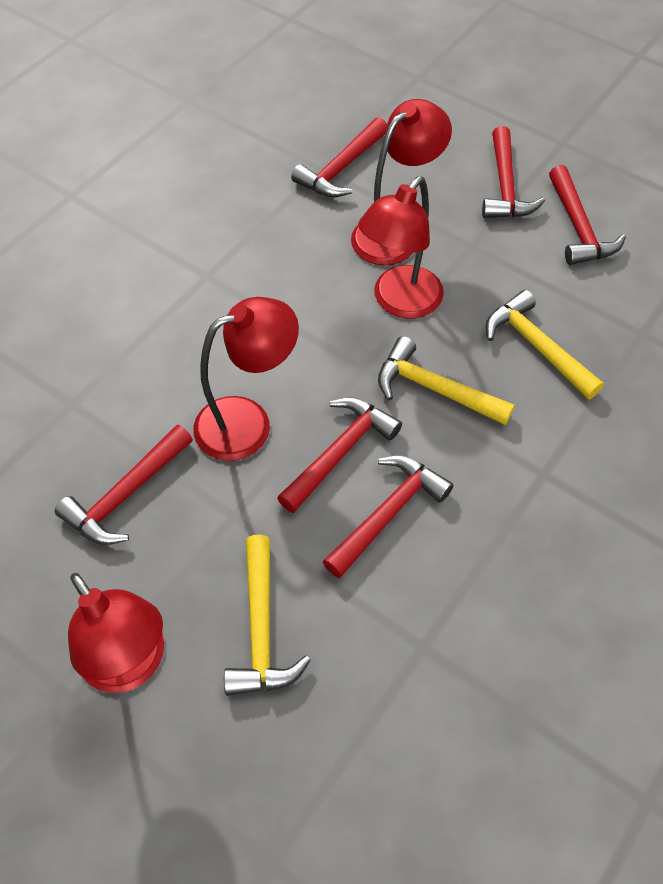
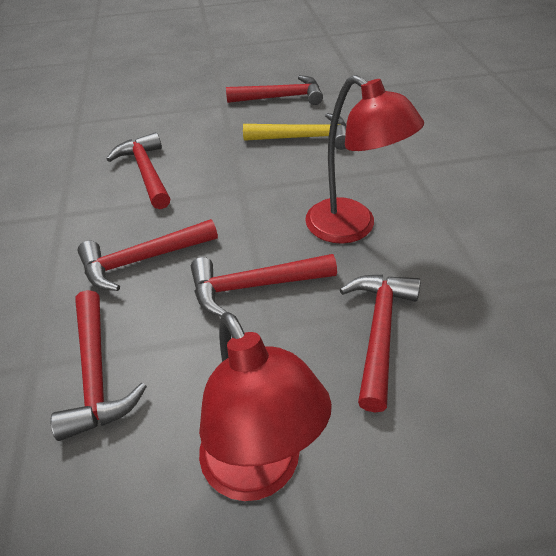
red lamp: 4 -> 2
yellow hammer: 3 -> 1

